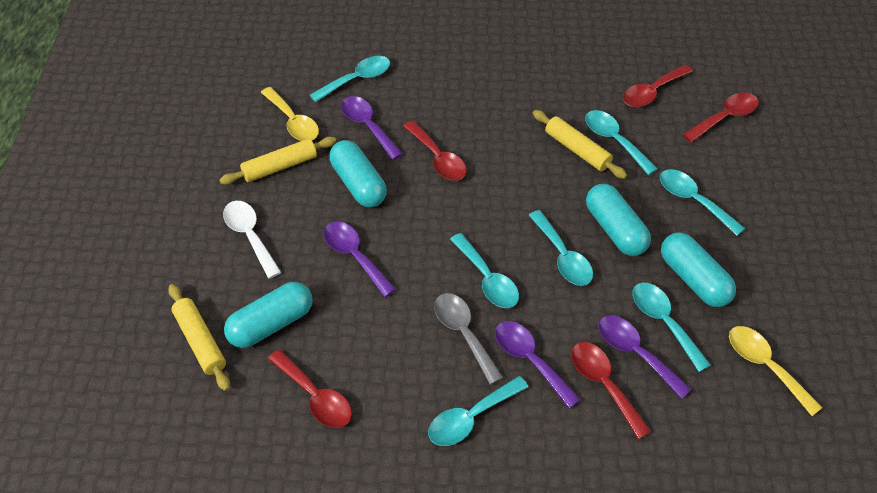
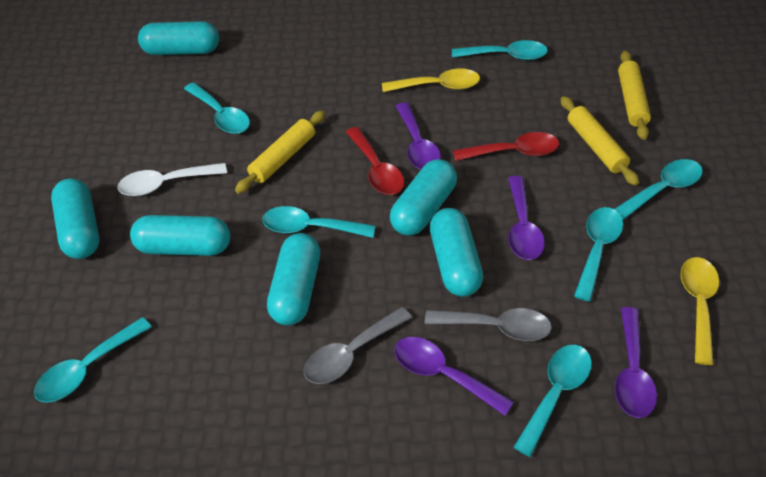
grey spoon: 1 -> 2
red spoon: 5 -> 2
turquoise capsule: 4 -> 6

